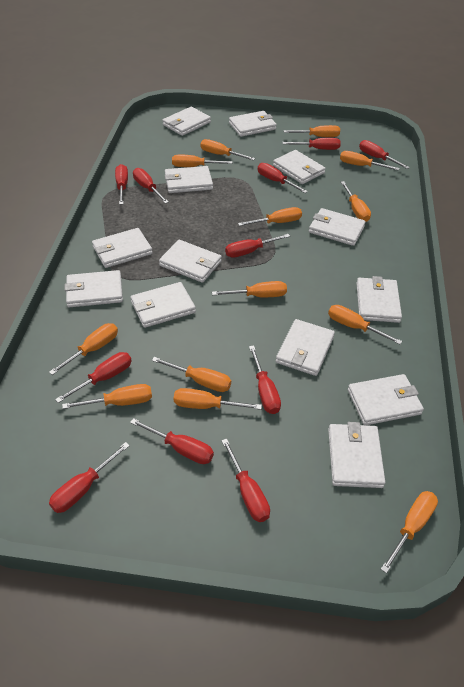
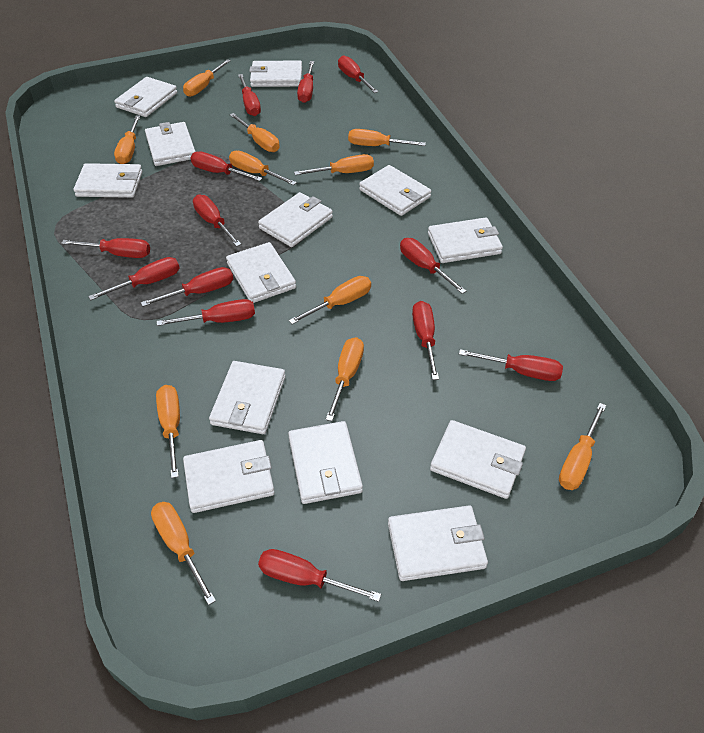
orange screwdriver: 13 -> 11
red screwdriver: 11 -> 13

